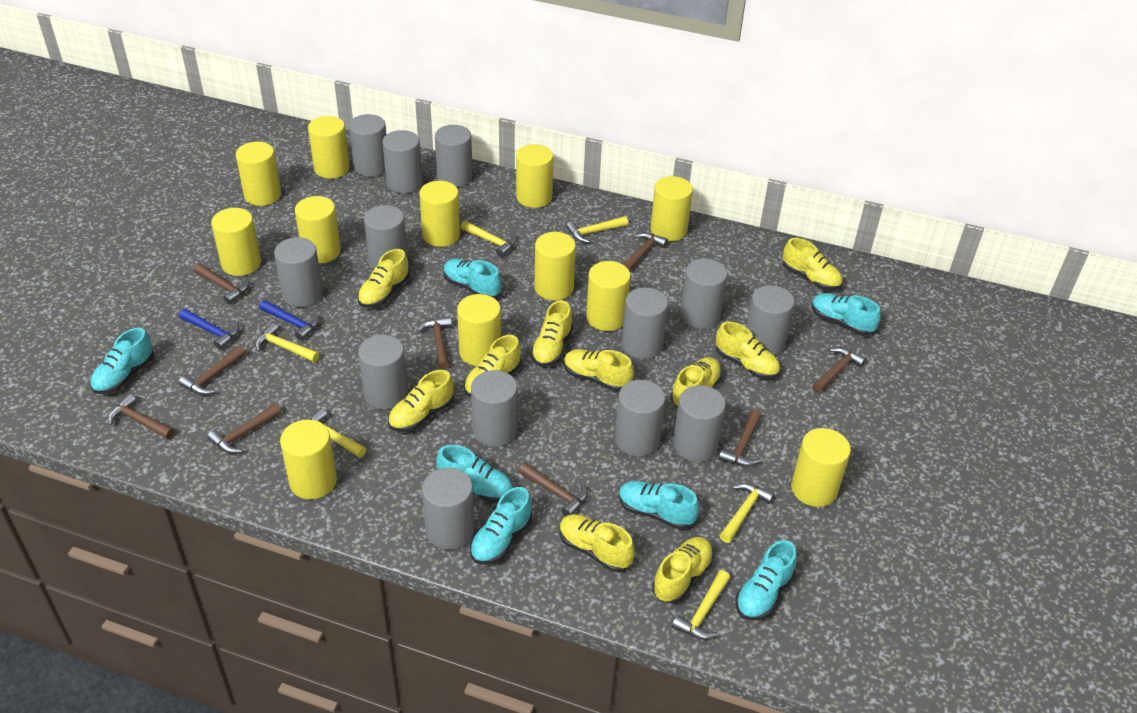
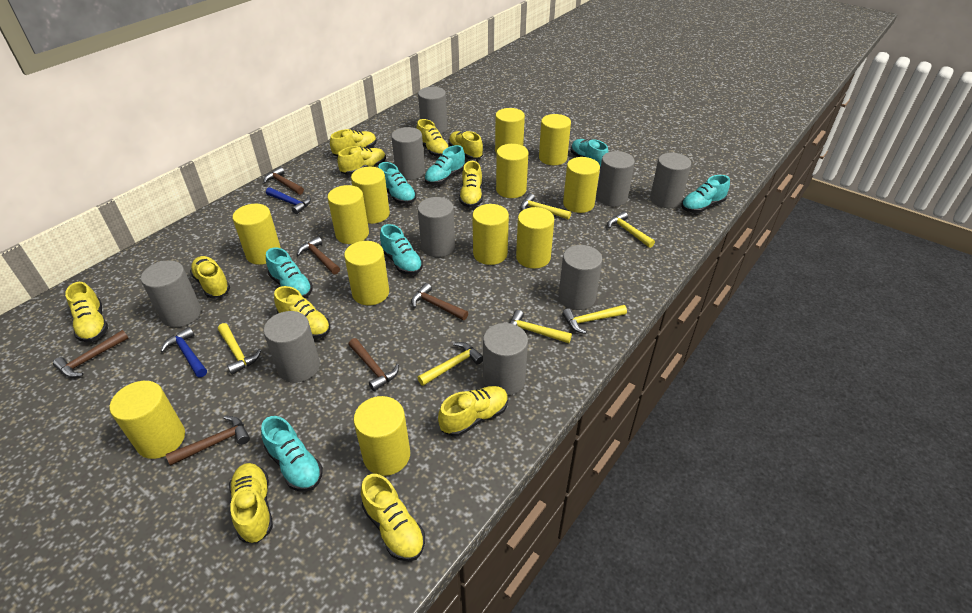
brown hammer: 9 -> 6
grey cylinder: 13 -> 9
yellow shoe: 10 -> 11

